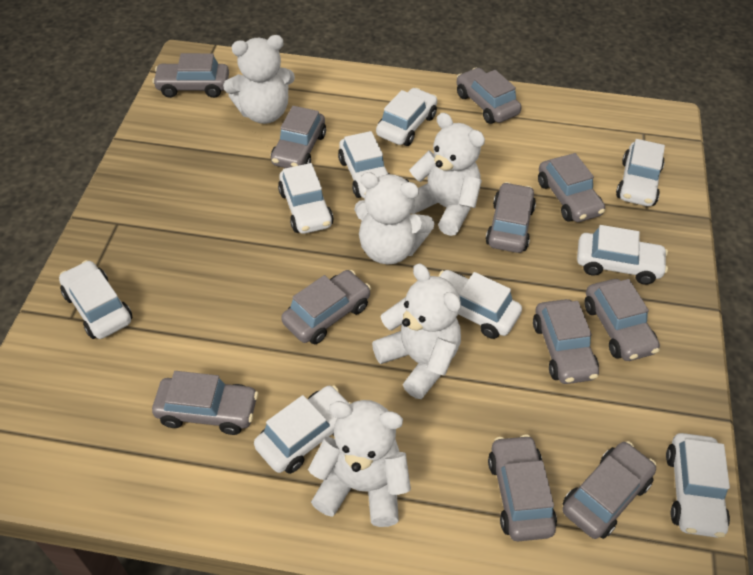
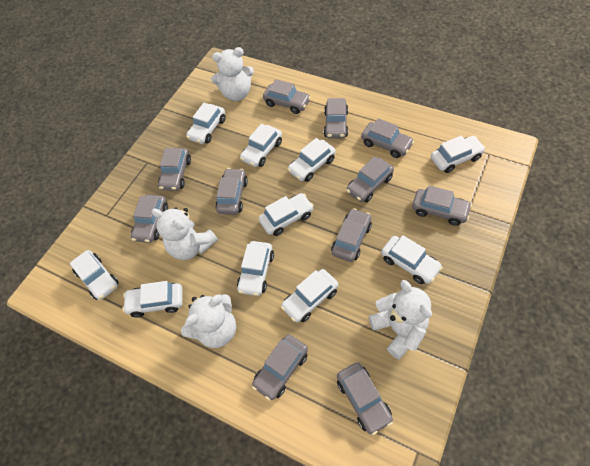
white car: 9 -> 10
white teddy bear: 5 -> 4

